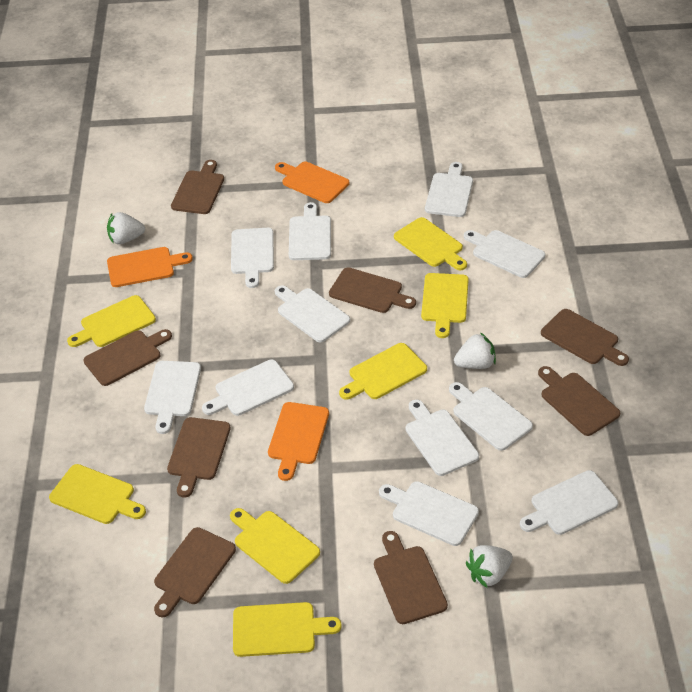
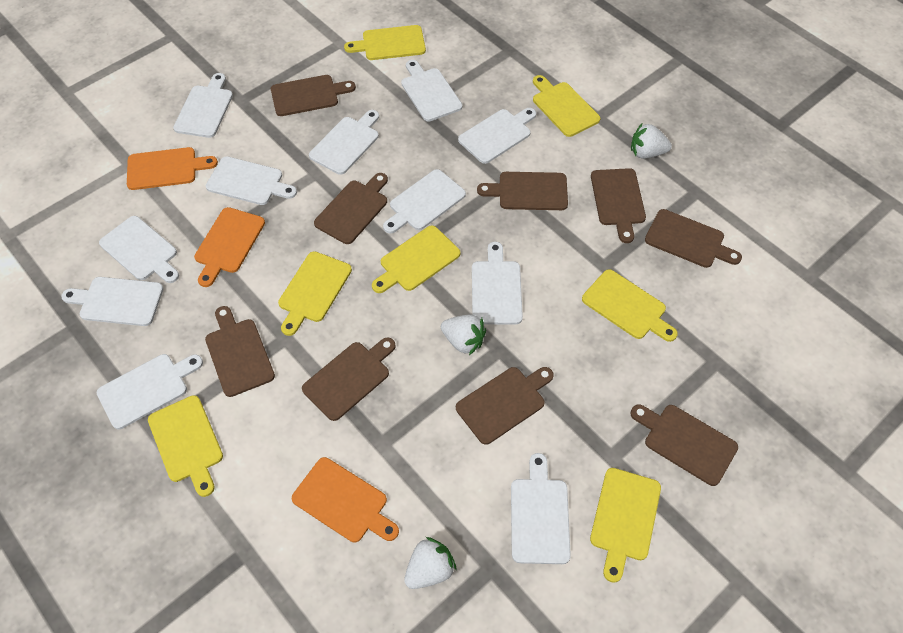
brown cutting board: 8 -> 9

